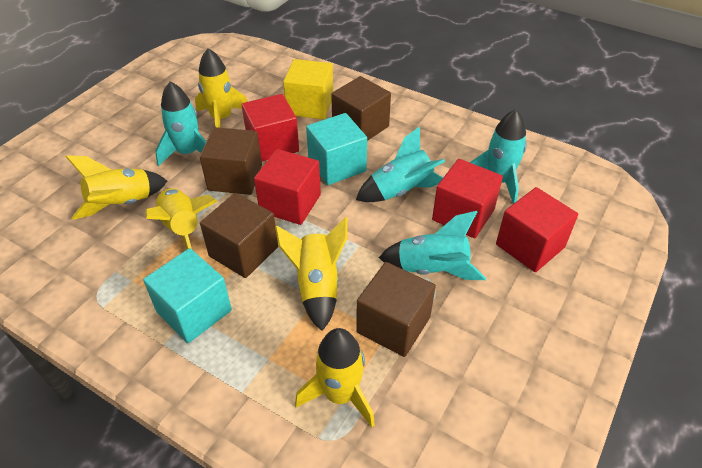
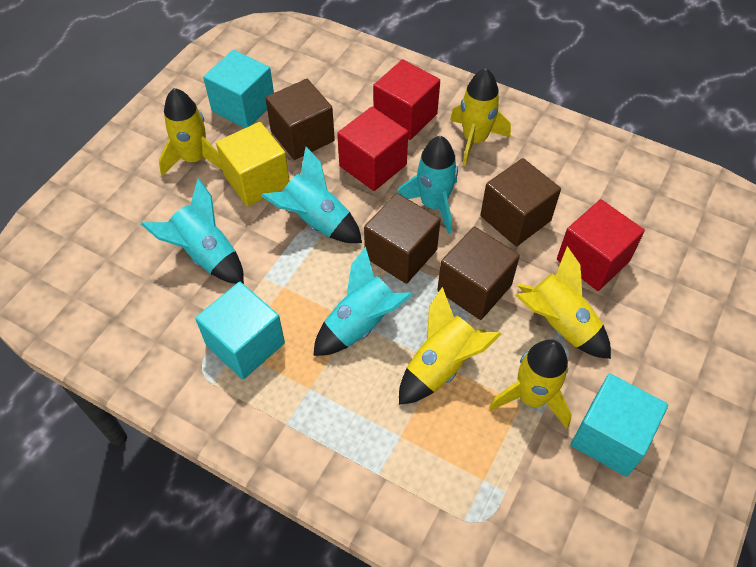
red cube: 4 -> 3
turquoise cube: 2 -> 3

